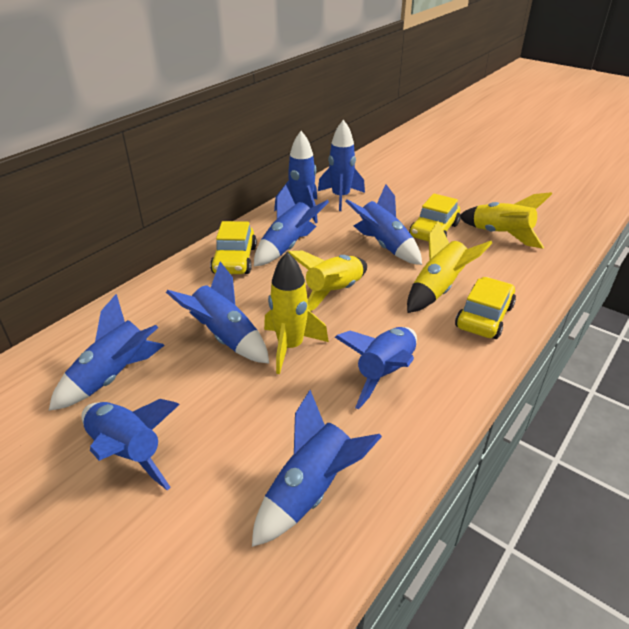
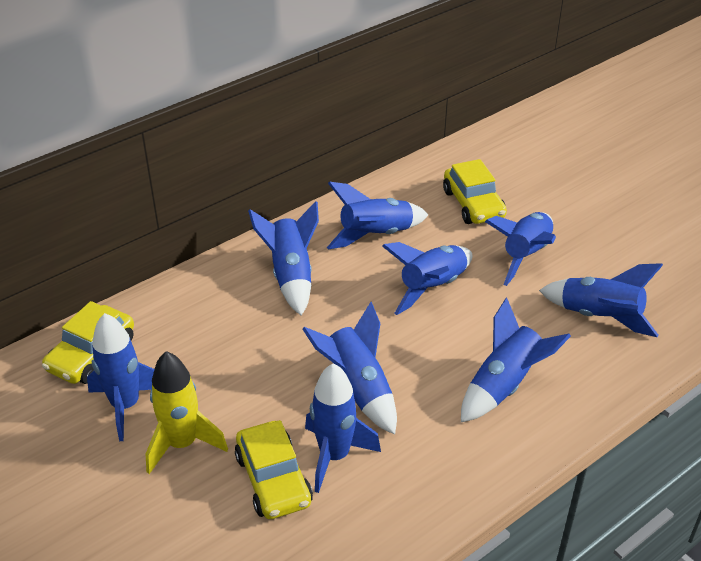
yellow rocket: 4 -> 1

